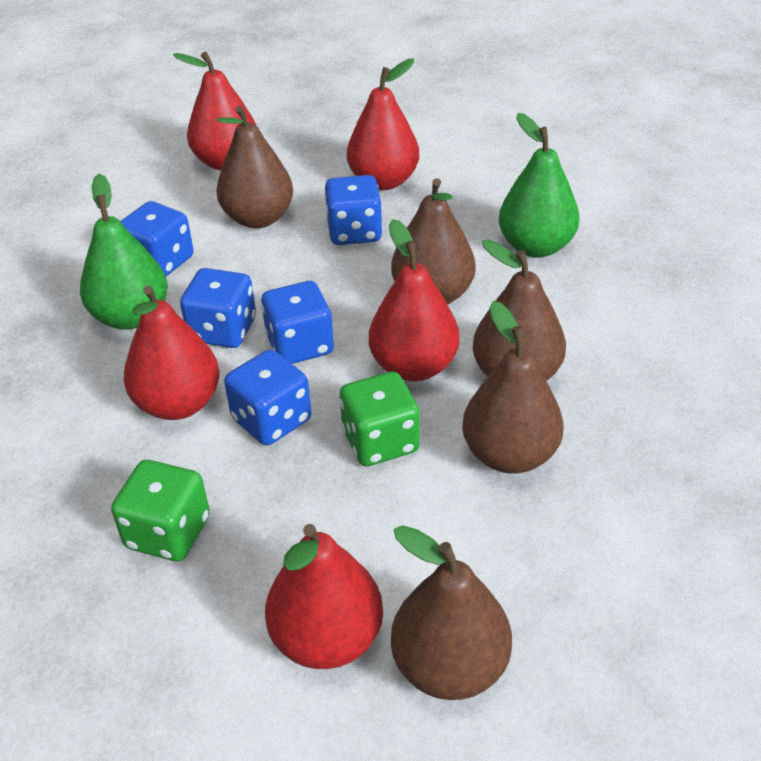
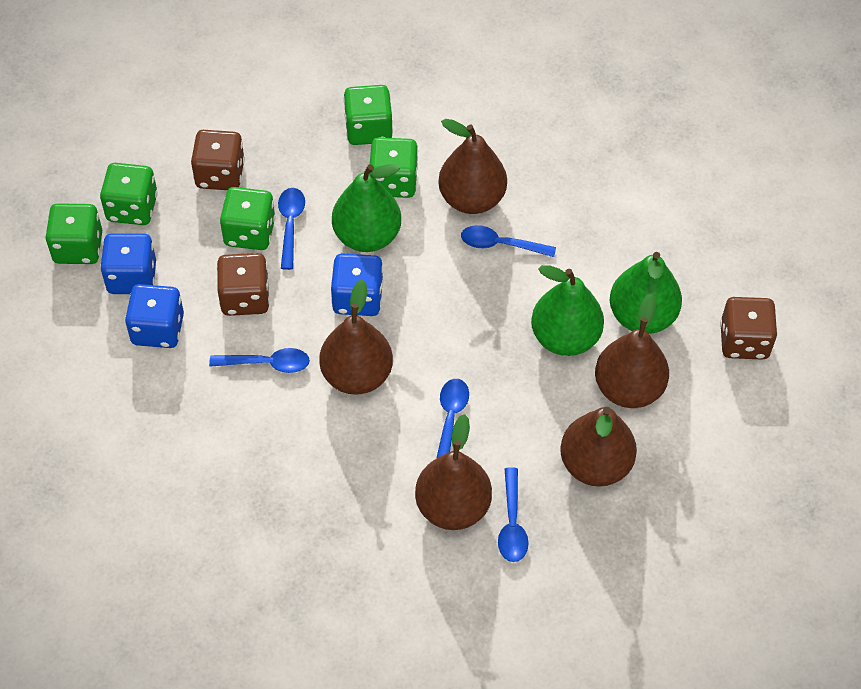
blue dice: 5 -> 3
blue spoon: 0 -> 5
brown dice: 0 -> 3
green dice: 2 -> 5
green pear: 2 -> 3
red pear: 5 -> 0

